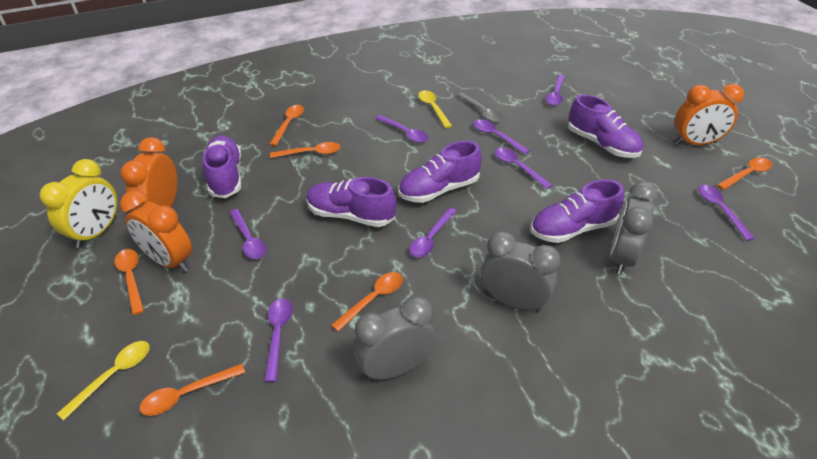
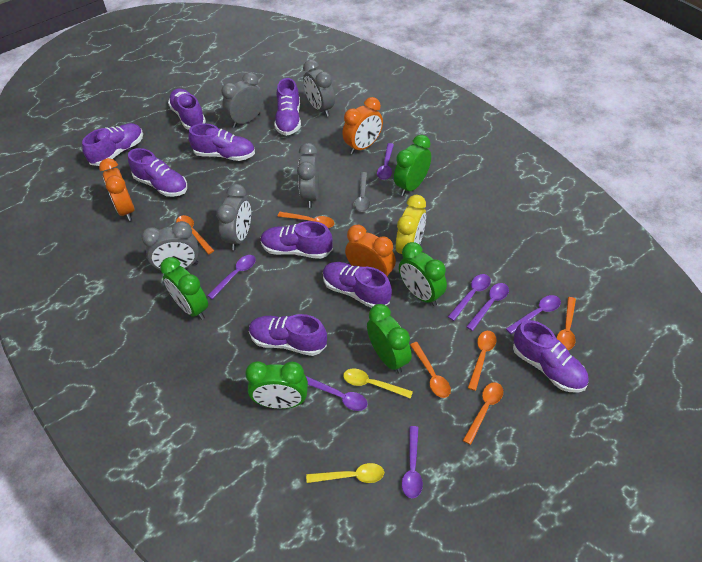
green clock: 0 -> 5
grey clock: 3 -> 5
purple shoe: 5 -> 9
purple spoon: 8 -> 7

